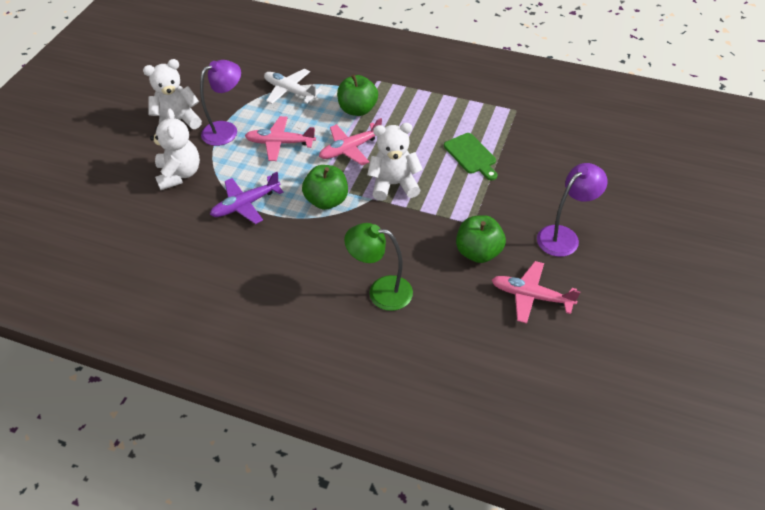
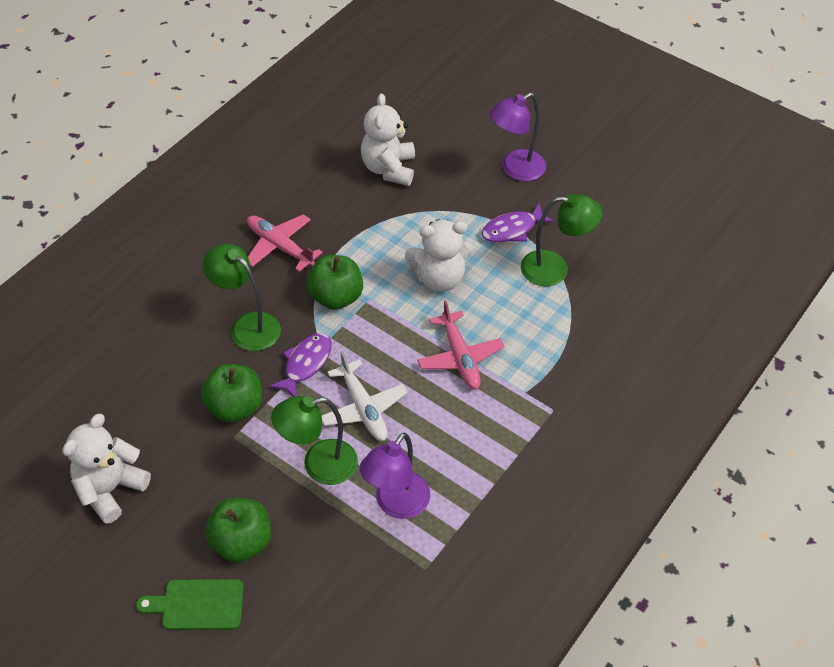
green lamp: 1 -> 3
pink plane: 3 -> 2
purple fish: 0 -> 2
purple plane: 1 -> 0

